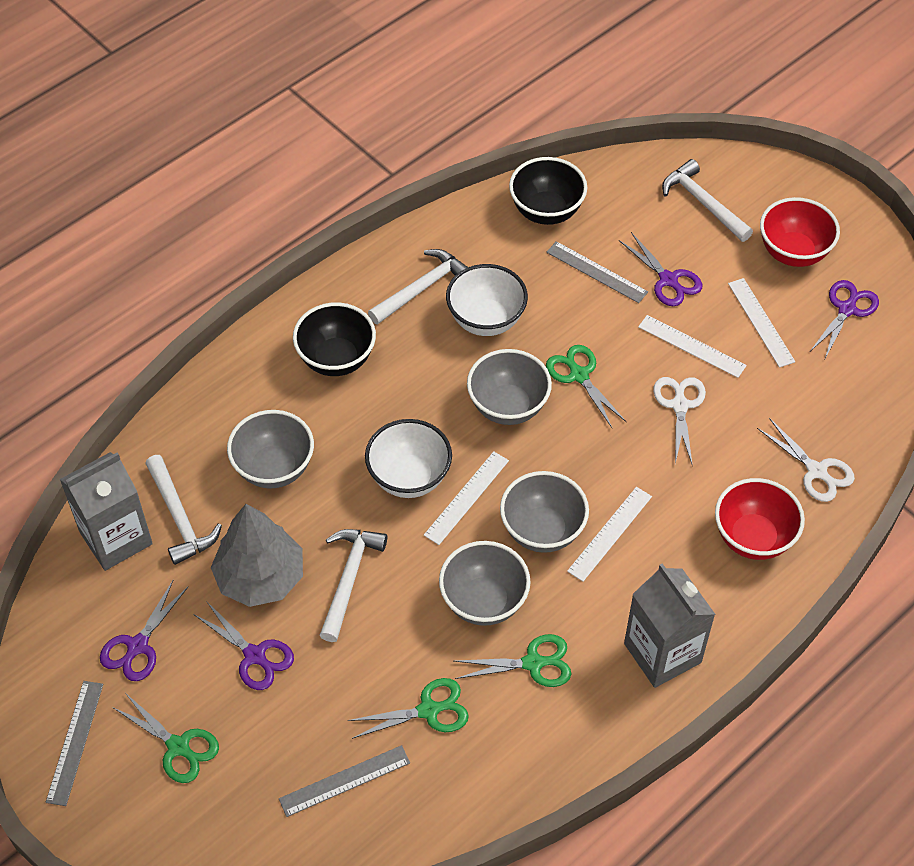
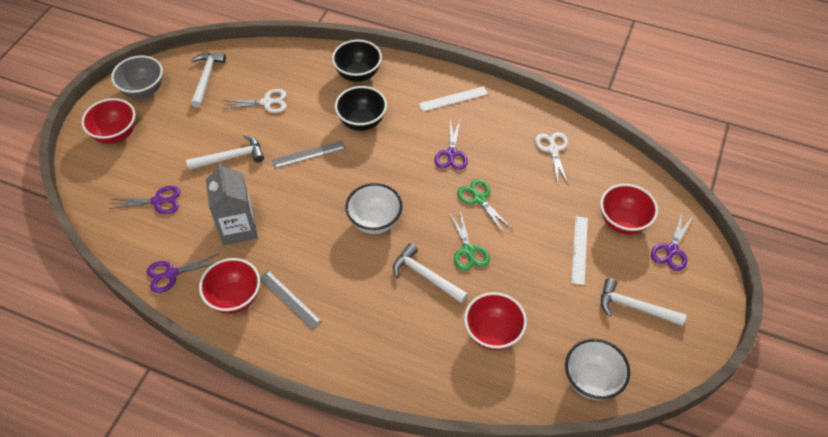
green scissors: 4 -> 2
grey bowl: 4 -> 1
grey carton: 2 -> 1
grey ruler: 3 -> 2
grey tree: 1 -> 0
red bowl: 2 -> 4
white ruler: 4 -> 2

